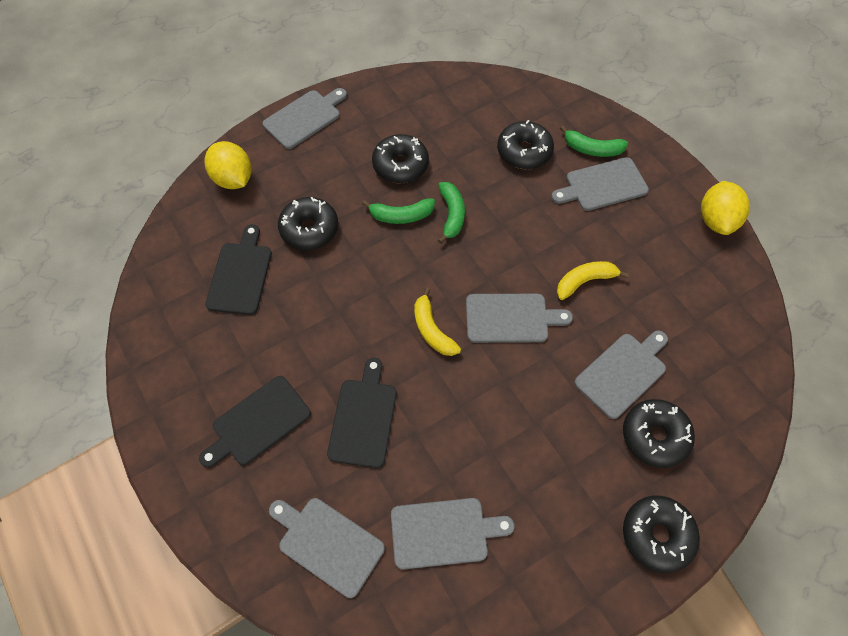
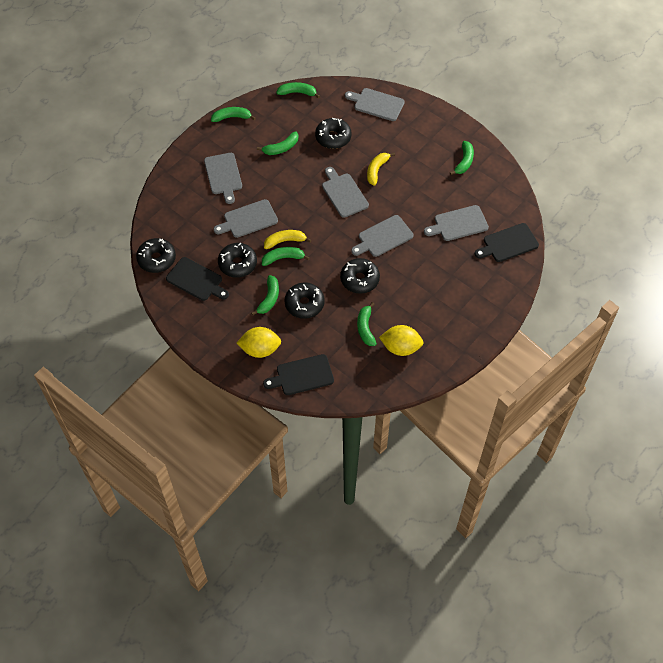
green banana: 3 -> 7

